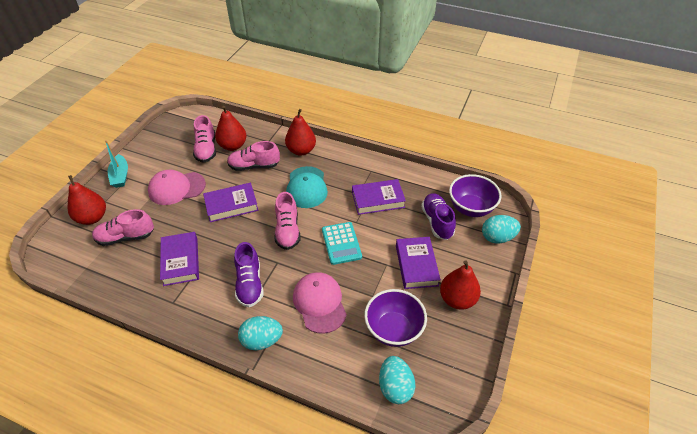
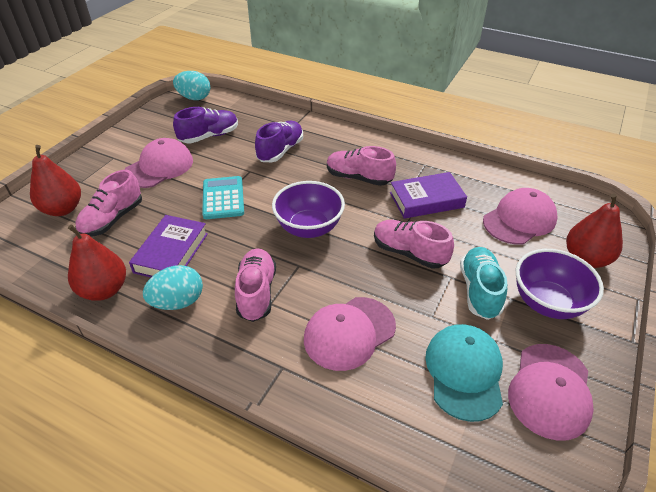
pink cap: 2 -> 4
purple book: 4 -> 2
red pear: 4 -> 3
turquoise boat: 1 -> 0
turquoise egg: 3 -> 2
turquoise shoe: 0 -> 1

